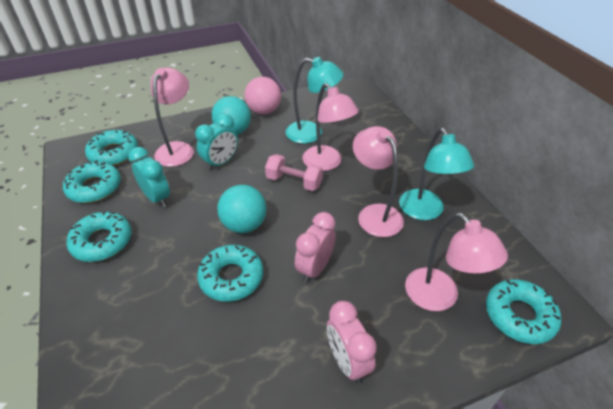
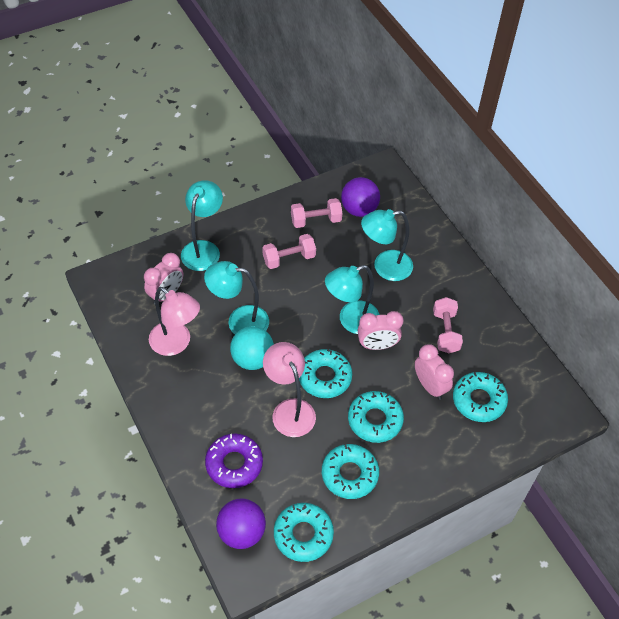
pink ball: 1 -> 0
pink clock: 2 -> 3
pink dumbbell: 1 -> 3
pink lamp: 4 -> 2
purple ball: 0 -> 2
purple donut: 0 -> 1
turquoise ball: 2 -> 1
turquoise clock: 2 -> 0
turquoise lamp: 2 -> 4

